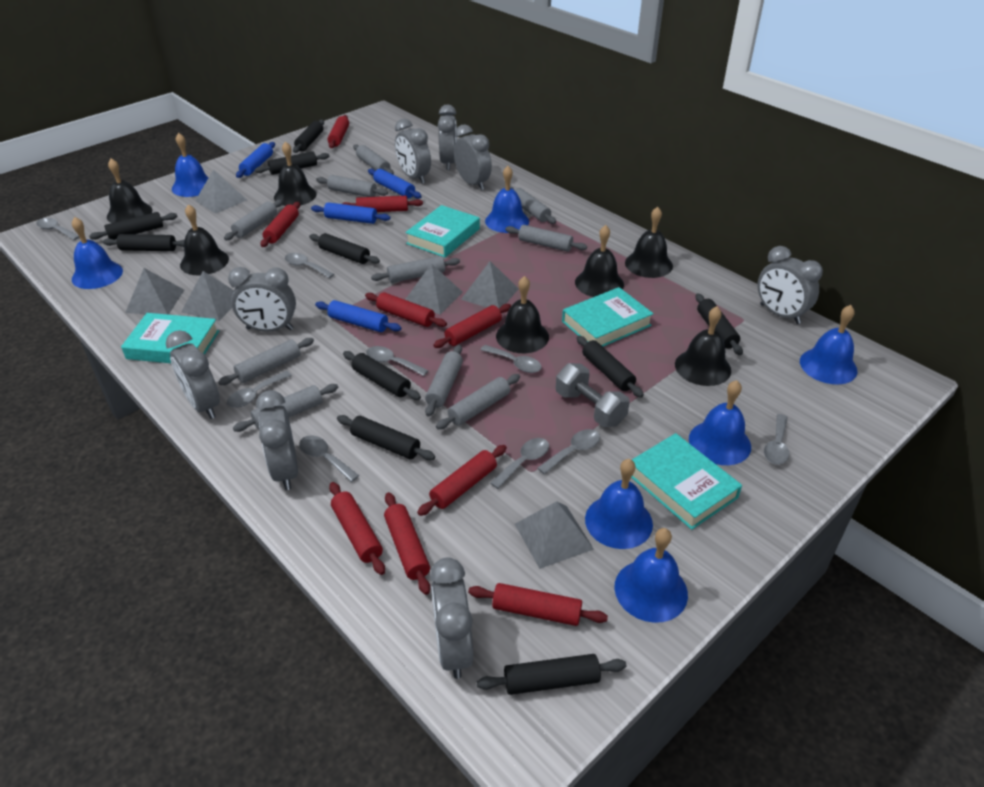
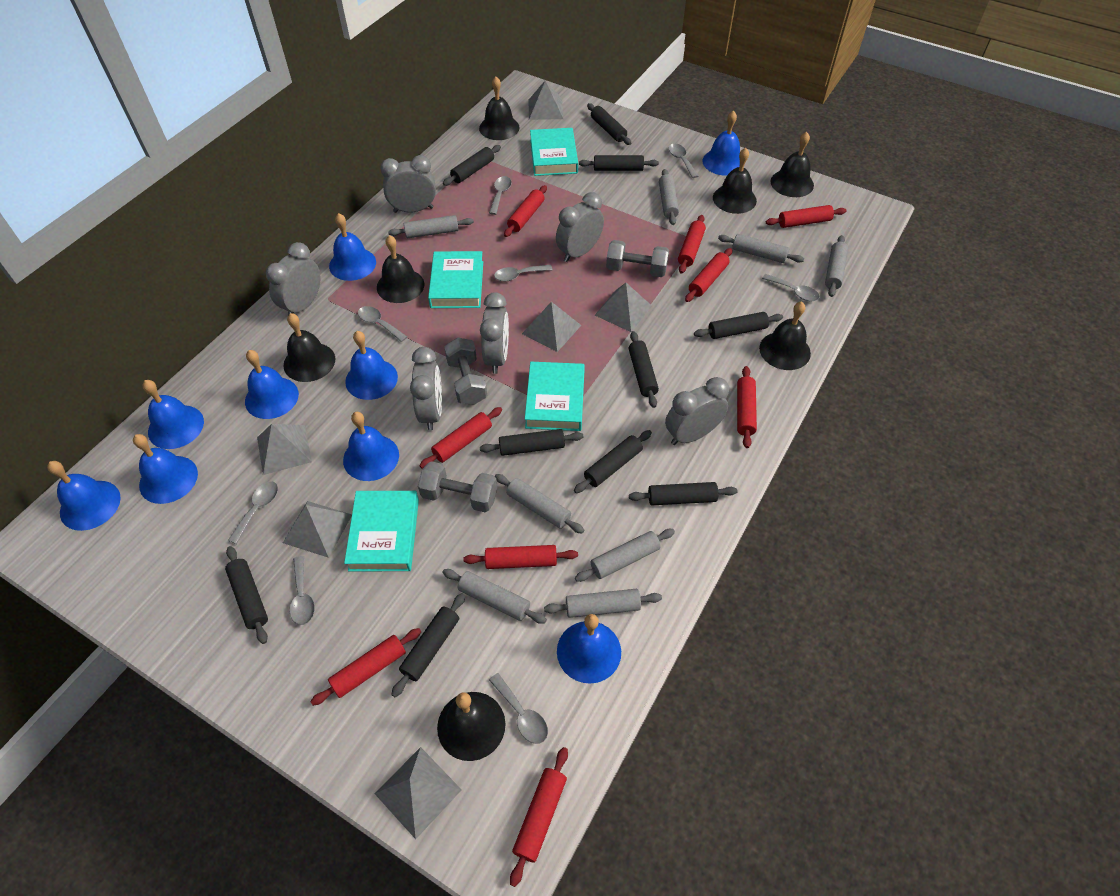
blue bell: 7 -> 9
blue rolling pin: 4 -> 0
grey clock: 8 -> 6
grey dumbbell: 1 -> 3
grey rolling pin: 10 -> 8
grey spoon: 9 -> 8

